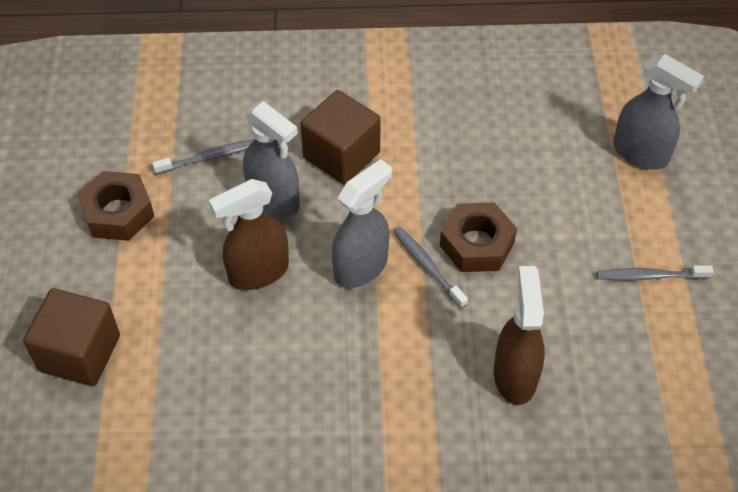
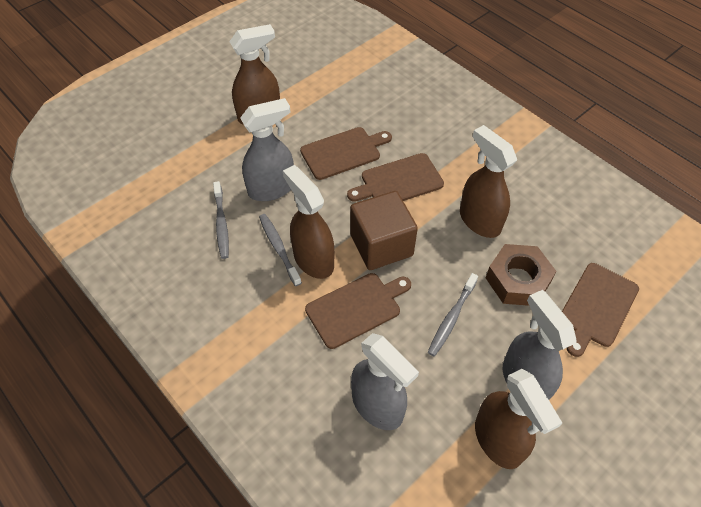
brown cube: 2 -> 1
brown cutting board: 0 -> 4
brown nut: 2 -> 1
brown spray bottle: 2 -> 4

